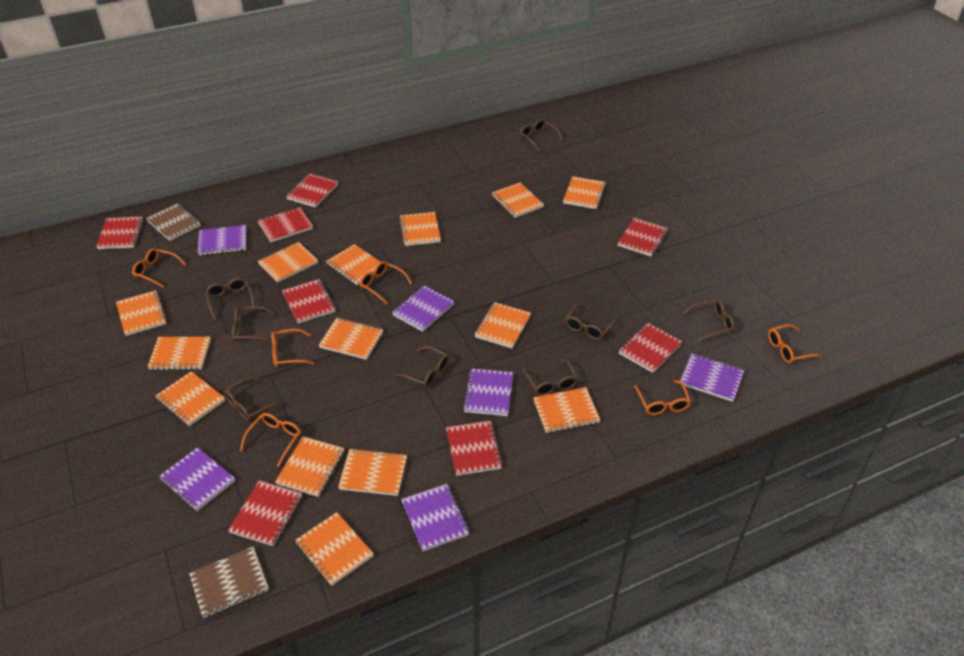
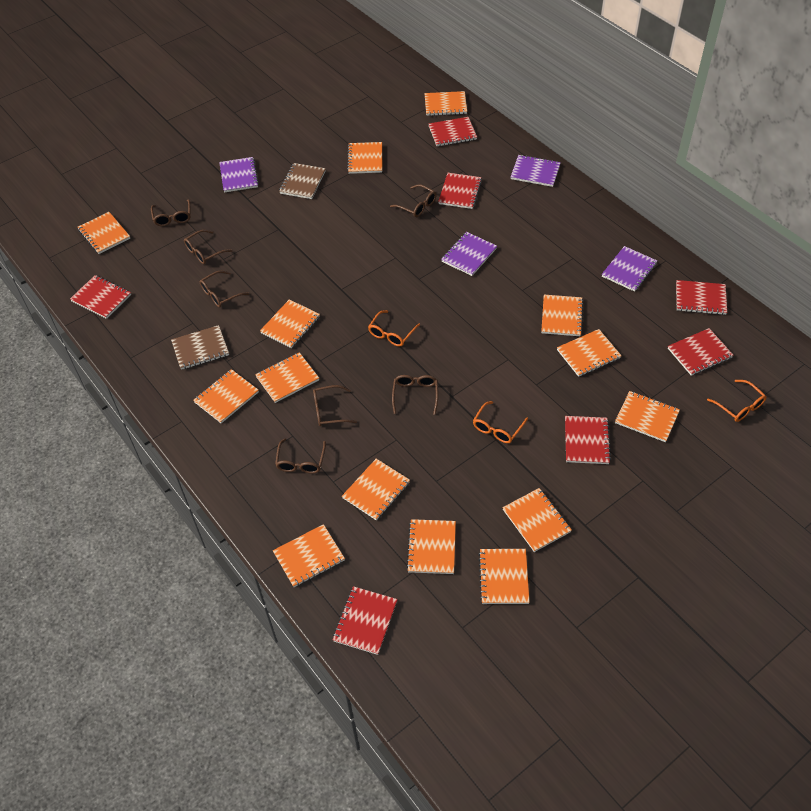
brown glasses: 8 -> 7
orange glasses: 6 -> 3
purple notebook: 6 -> 4
red notebook: 8 -> 7

